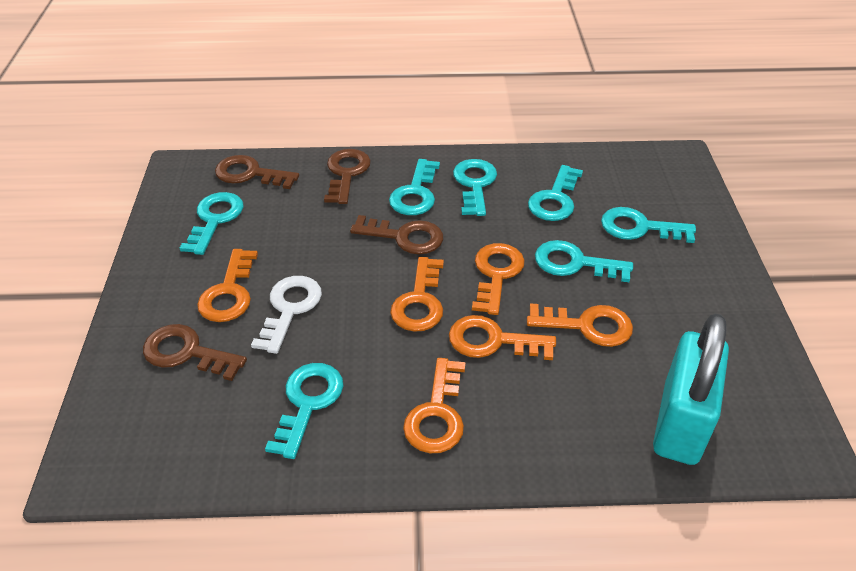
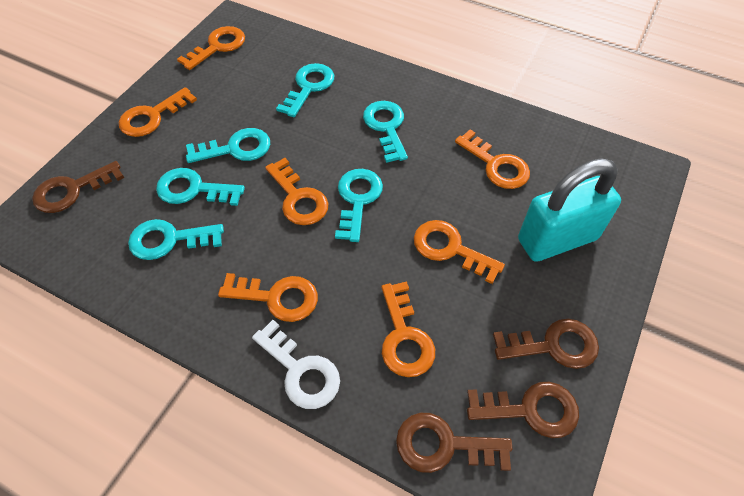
orange key: 6 -> 7
turquoise key: 7 -> 6

